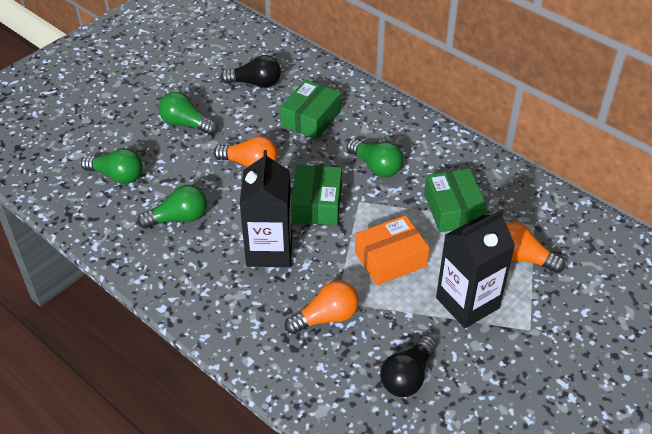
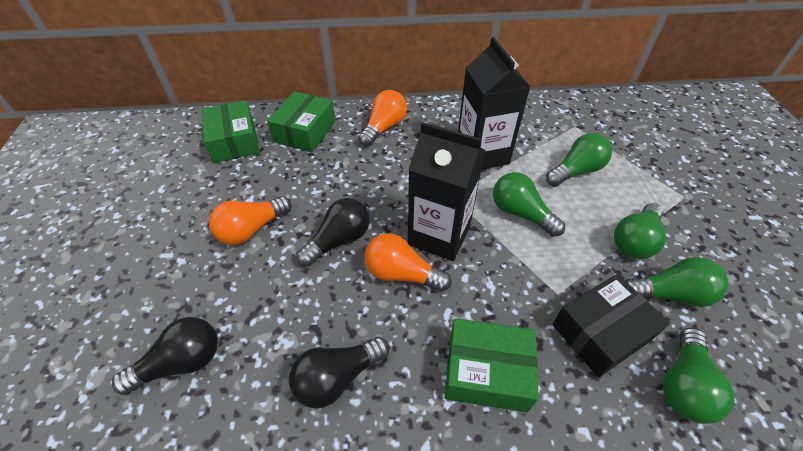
black box: 0 -> 1
black light bulb: 2 -> 3
green light bulb: 4 -> 5
orange box: 1 -> 0

